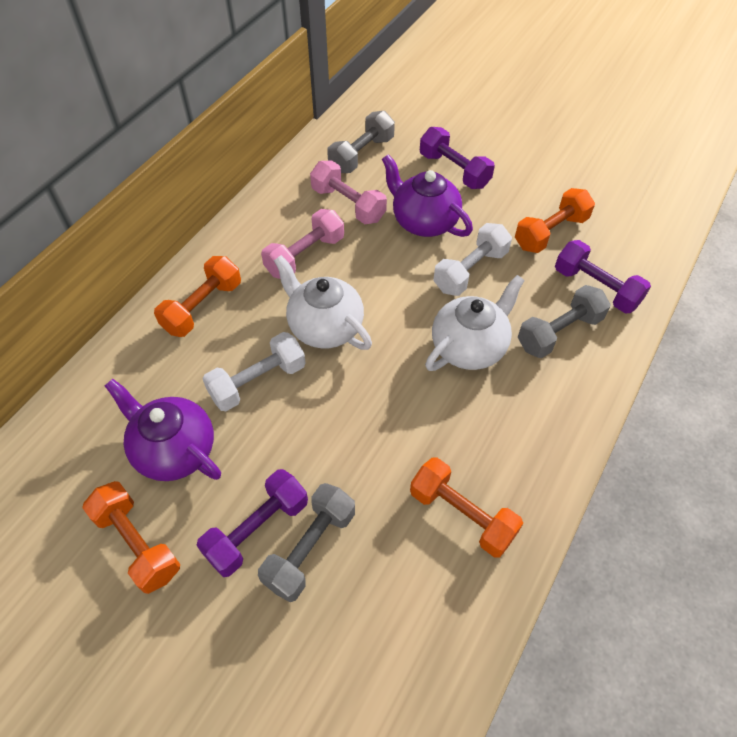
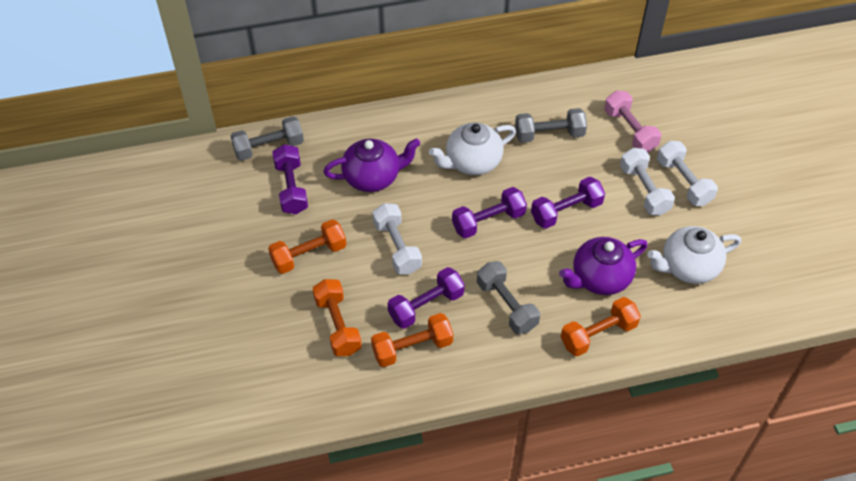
pink dumbbell: 2 -> 1
purple dumbbell: 3 -> 4
white dumbbell: 2 -> 3

